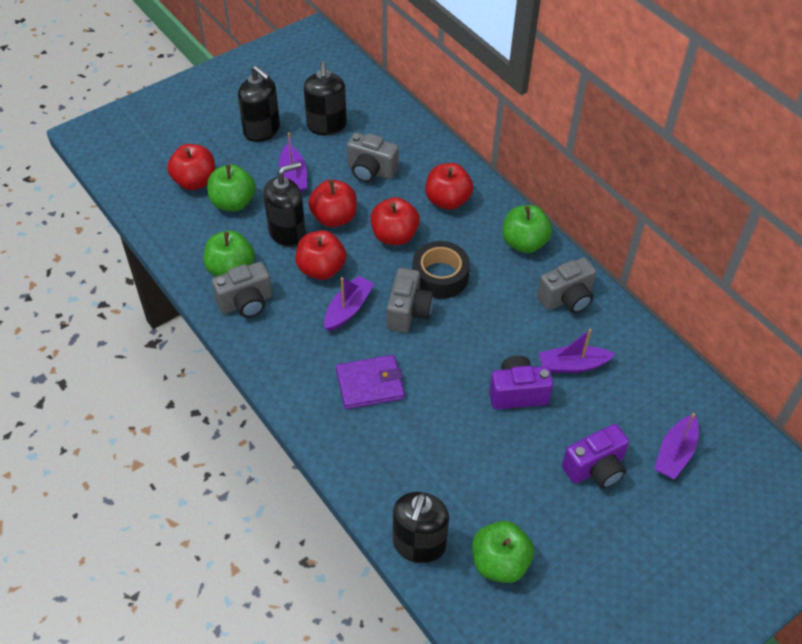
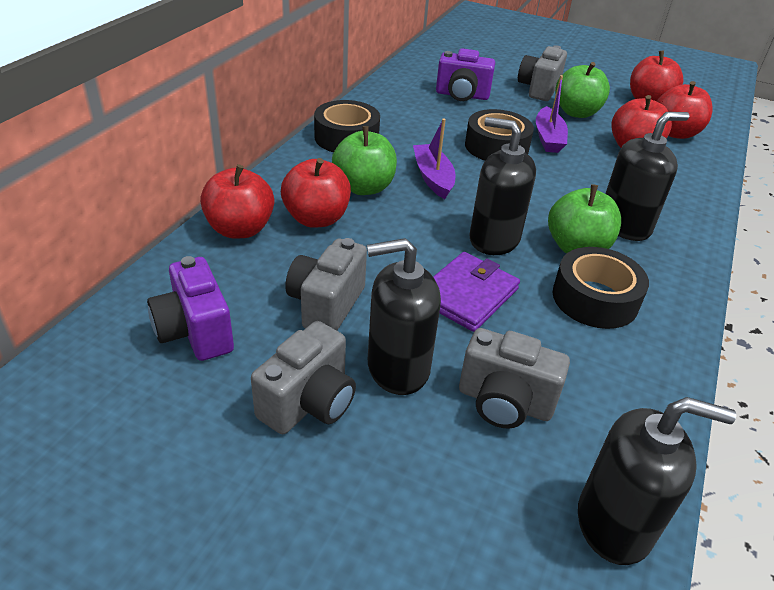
black tape: 1 -> 3
green apple: 4 -> 3
purple boat: 4 -> 2

